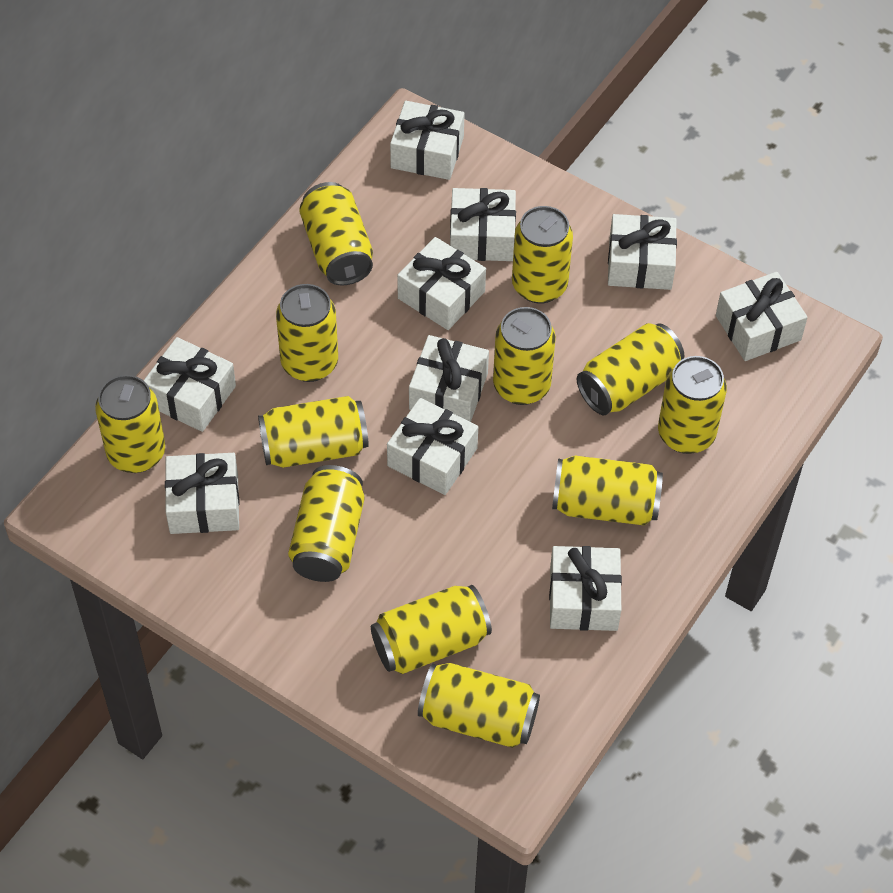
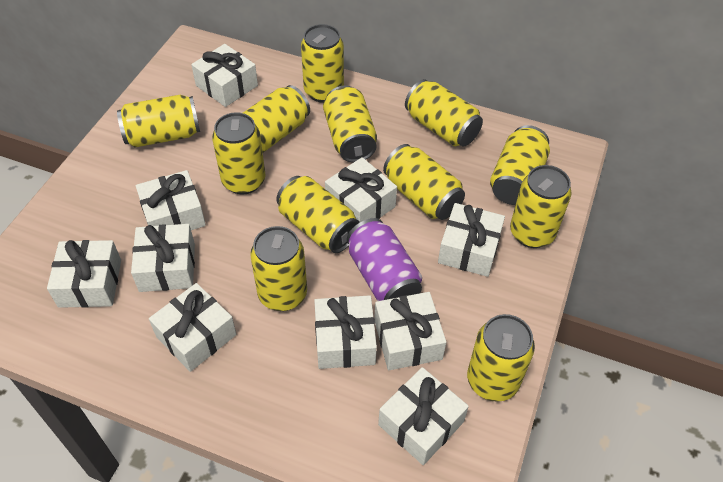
purple can: 0 -> 1

